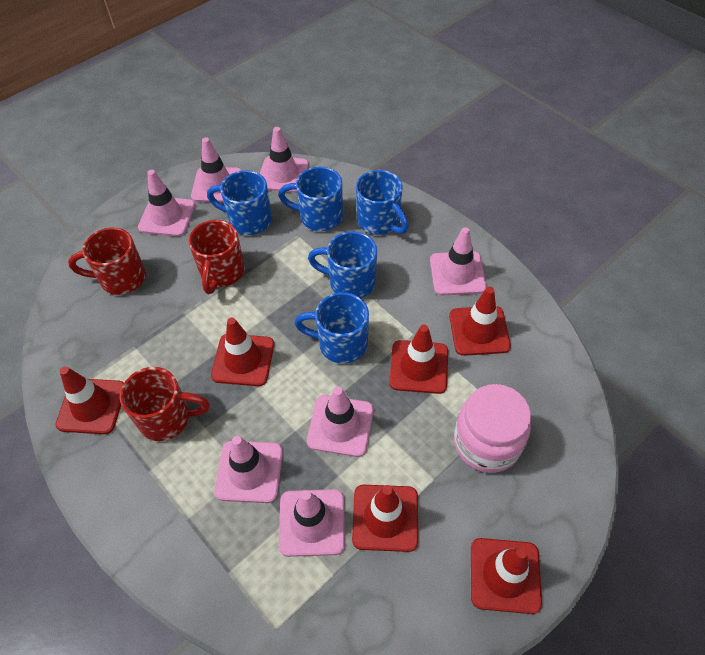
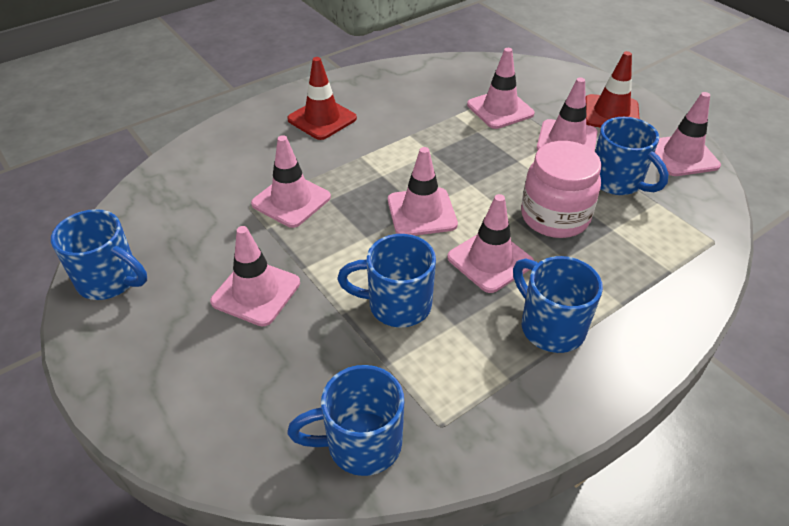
red mug: 3 -> 0
red traffic cone: 6 -> 2

